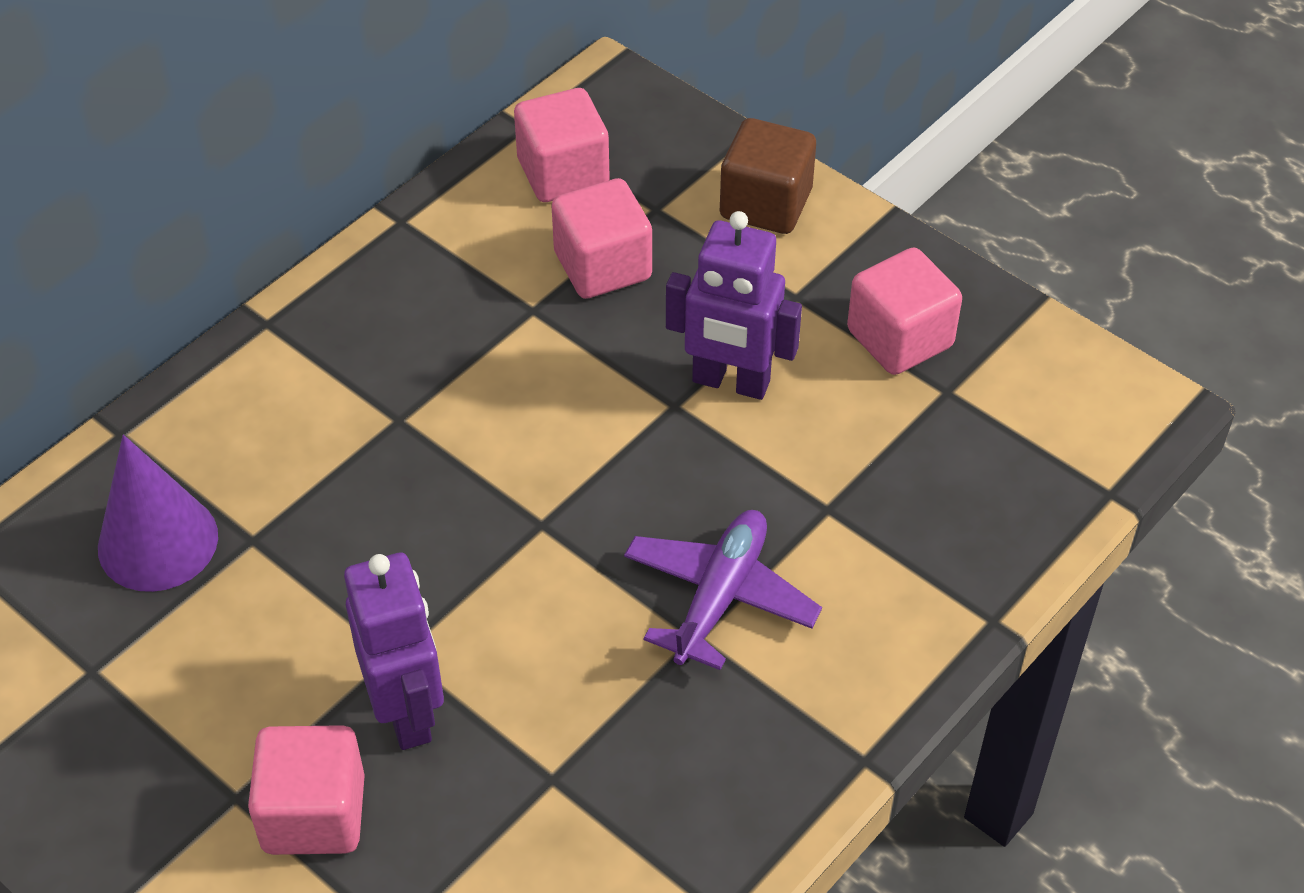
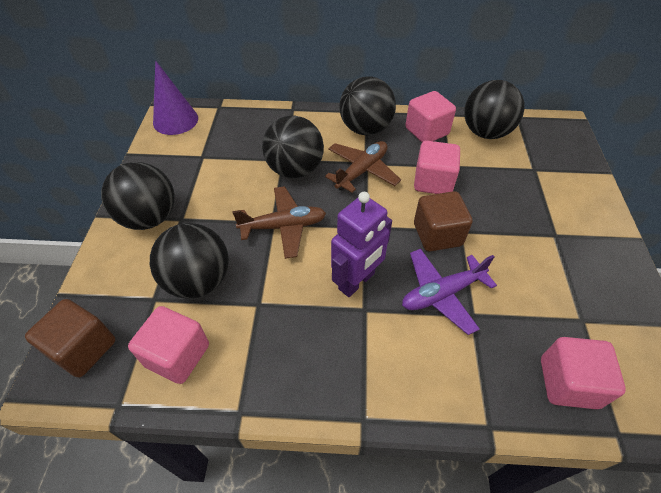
black ball: 0 -> 5
brown cube: 1 -> 2
brown plane: 0 -> 2
purple robot: 2 -> 1

